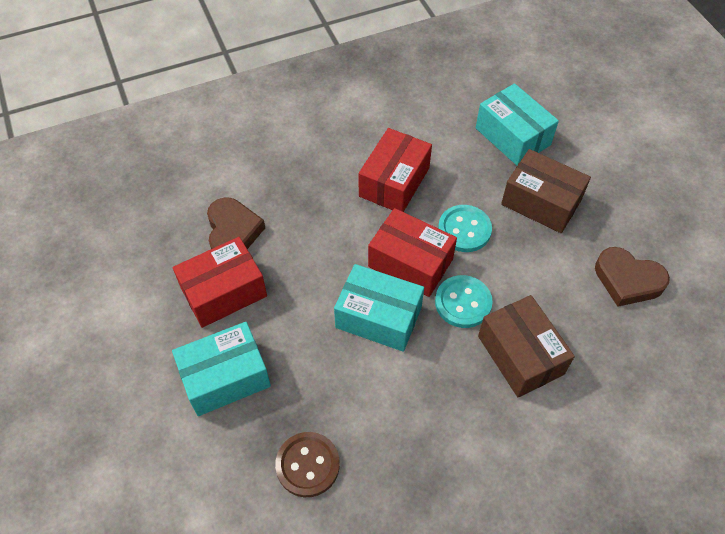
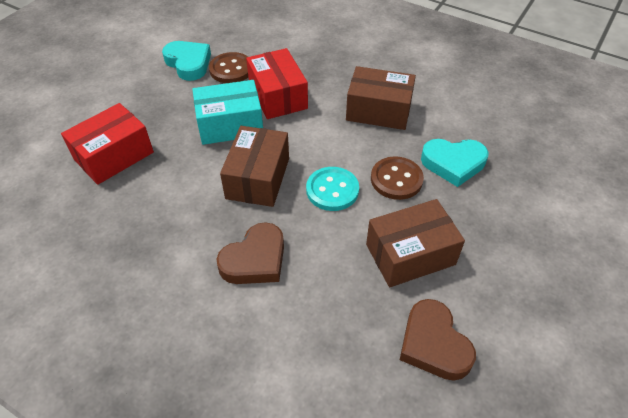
brown box: 2 -> 3
brown button: 1 -> 2
red box: 3 -> 2
turquoise box: 3 -> 1
turquoise button: 2 -> 1
turquoise heart: 0 -> 2

